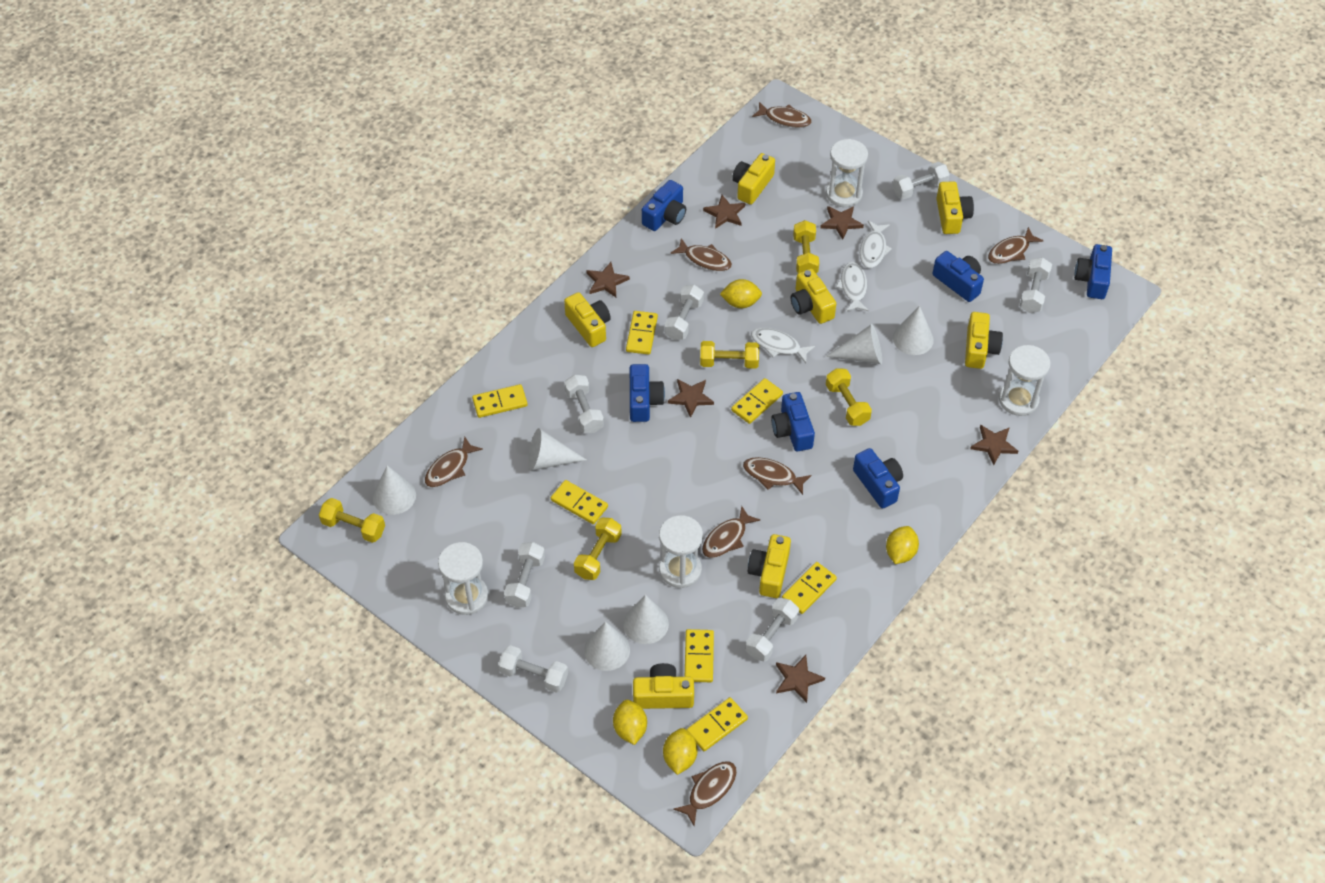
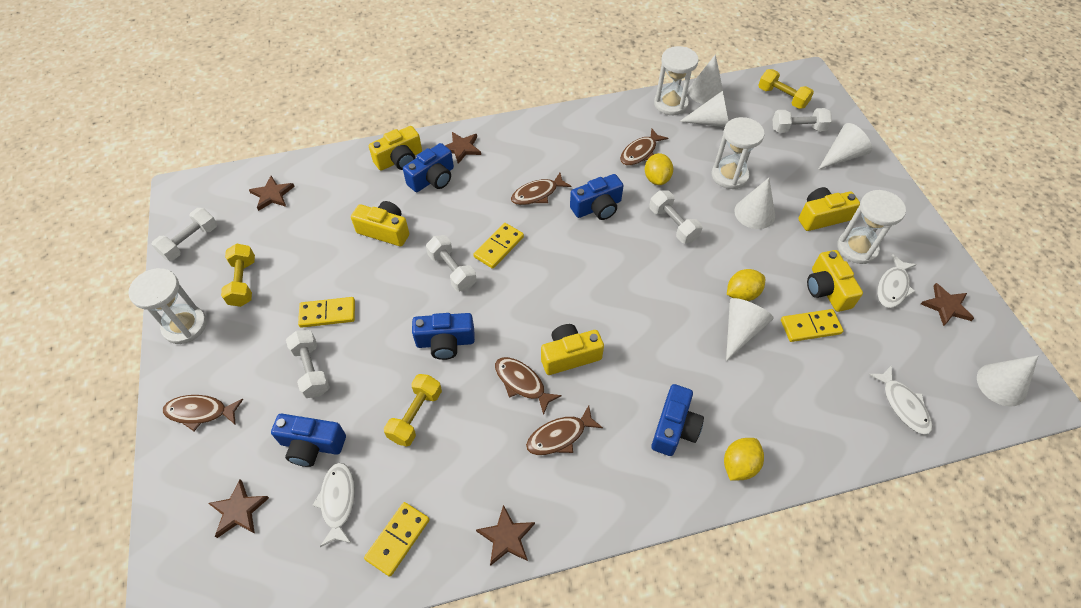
blue camera: 6 -> 5
brown fish: 7 -> 5
brown star: 6 -> 5
white dumbbell: 7 -> 5
yellow camera: 7 -> 5
yellow domino: 7 -> 4
yellow dumbbell: 5 -> 3
yellow lemon: 4 -> 3

